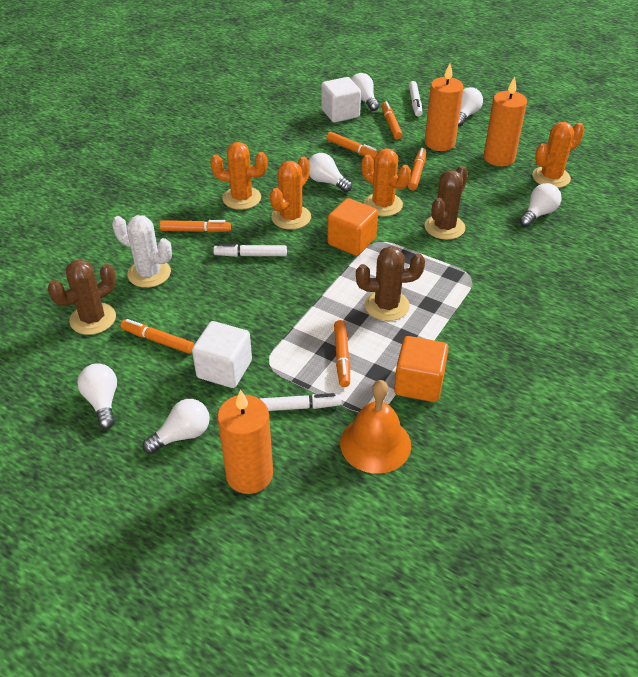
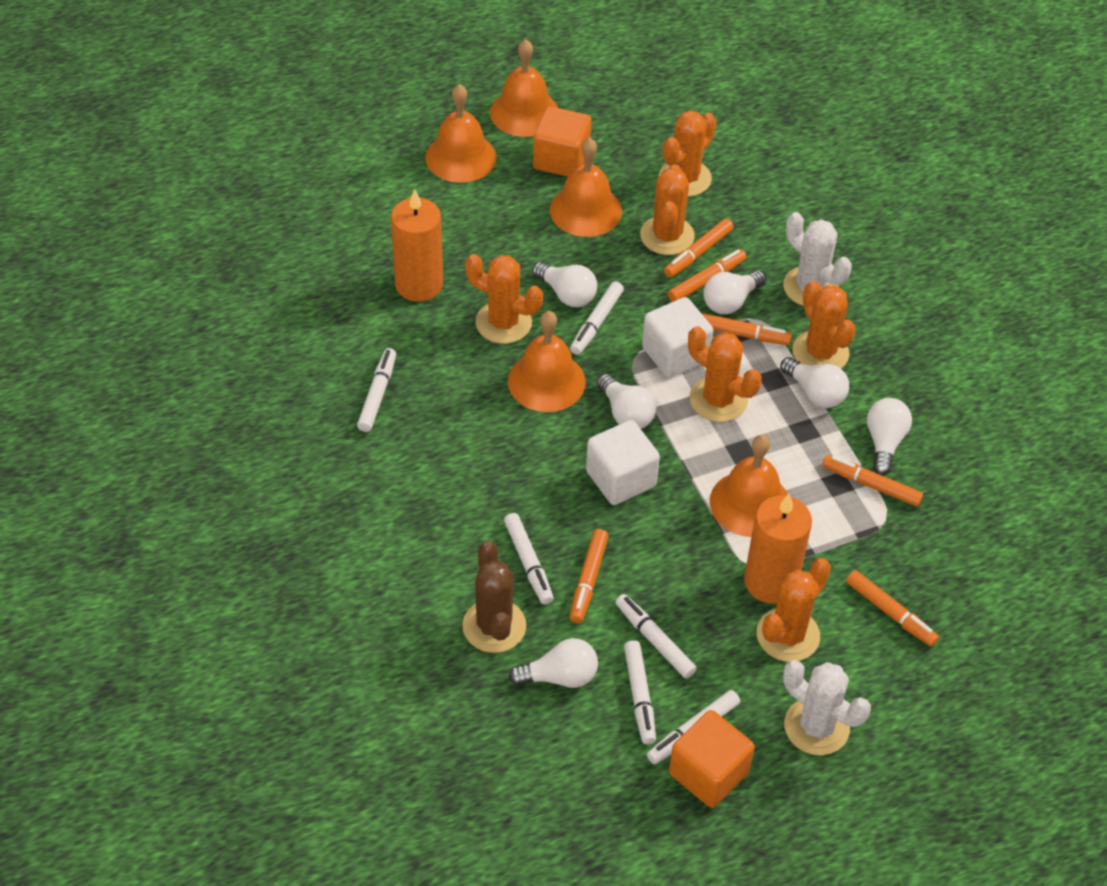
brown cactus: 3 -> 1
orange bell: 1 -> 5
orange cactus: 4 -> 6
orange candle: 3 -> 2
white cactus: 1 -> 2
white marker: 3 -> 6

